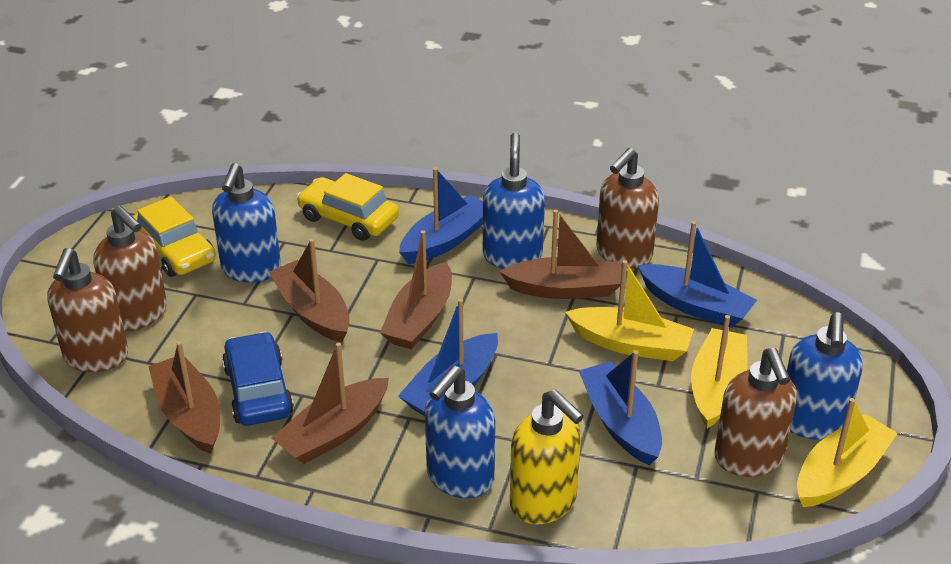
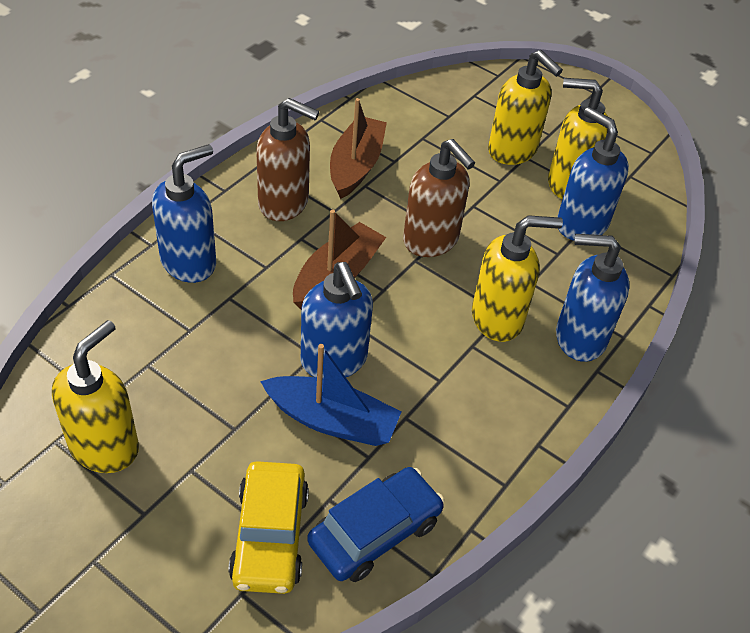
blue boat: 4 -> 1
brown boat: 5 -> 2
brown soap dispenser: 4 -> 2
yellow boat: 3 -> 0
yellow car: 2 -> 1
yellow soap dispenser: 1 -> 4

